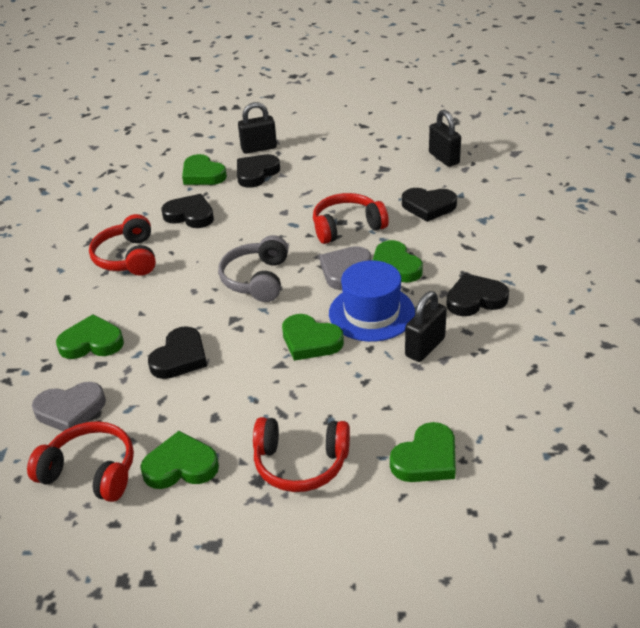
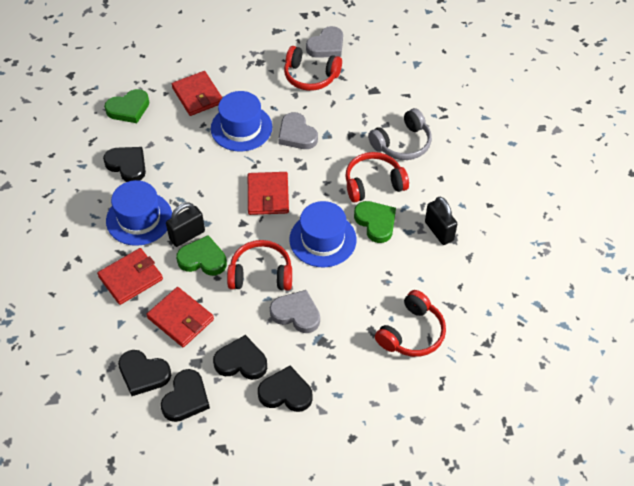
black padlock: 3 -> 2
blue hat: 1 -> 3
green heart: 6 -> 3
grey heart: 2 -> 3
red wallet: 0 -> 4

